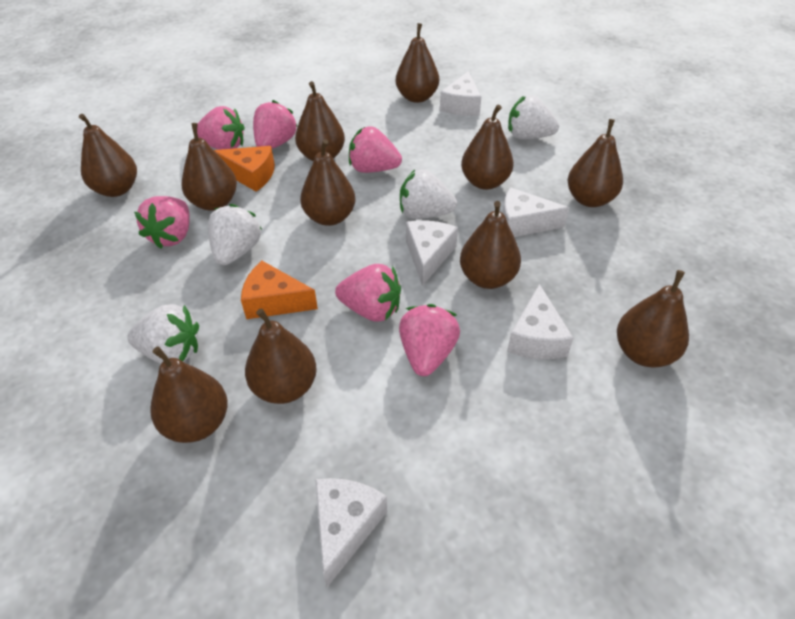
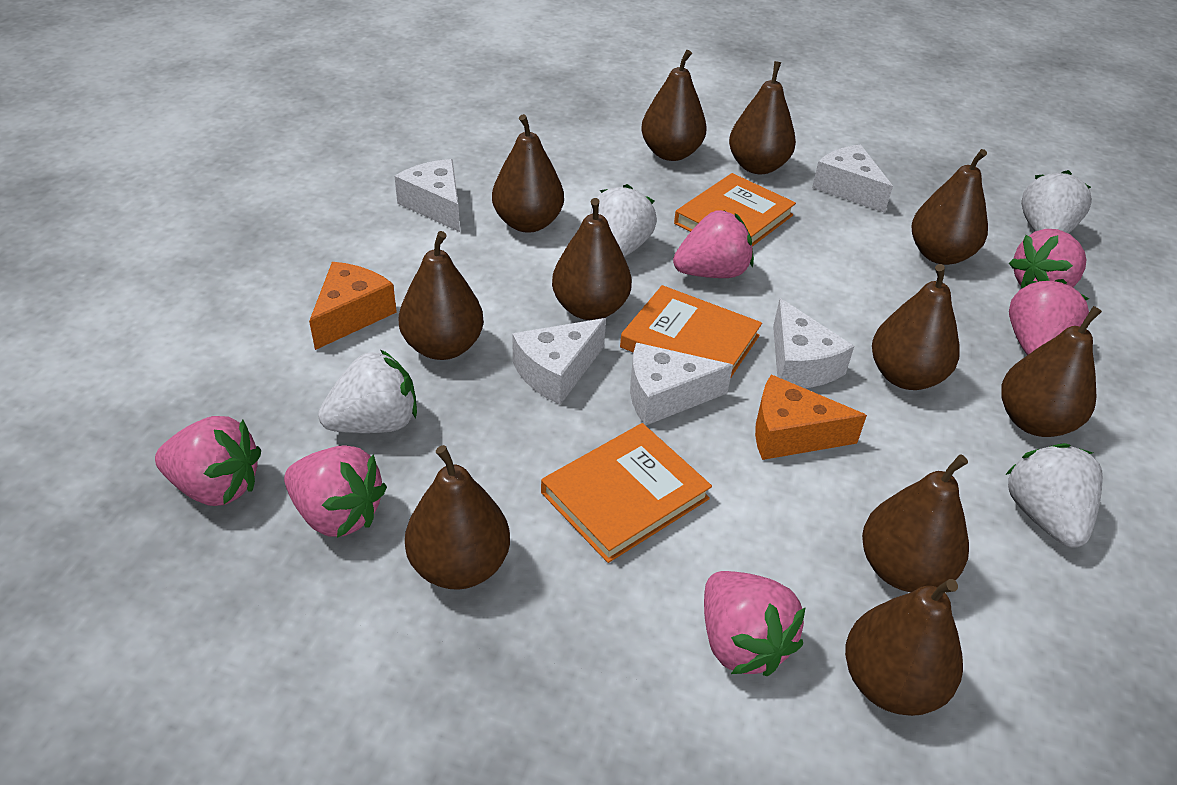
orange book: 0 -> 3

